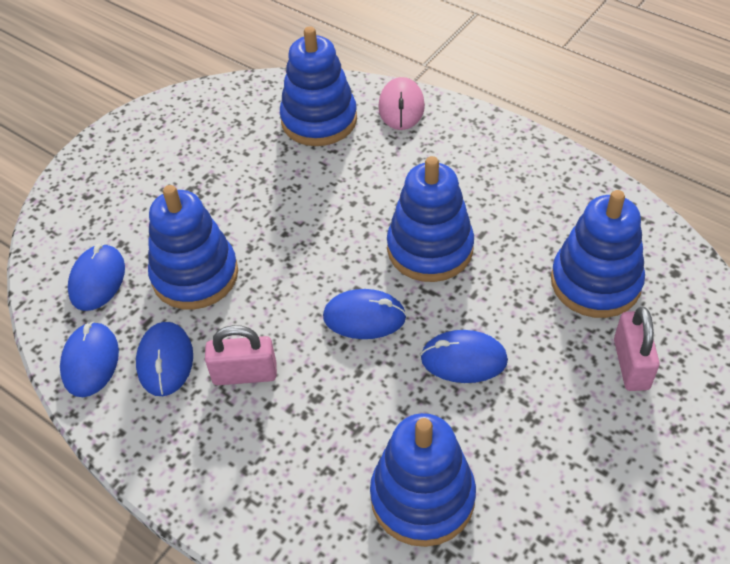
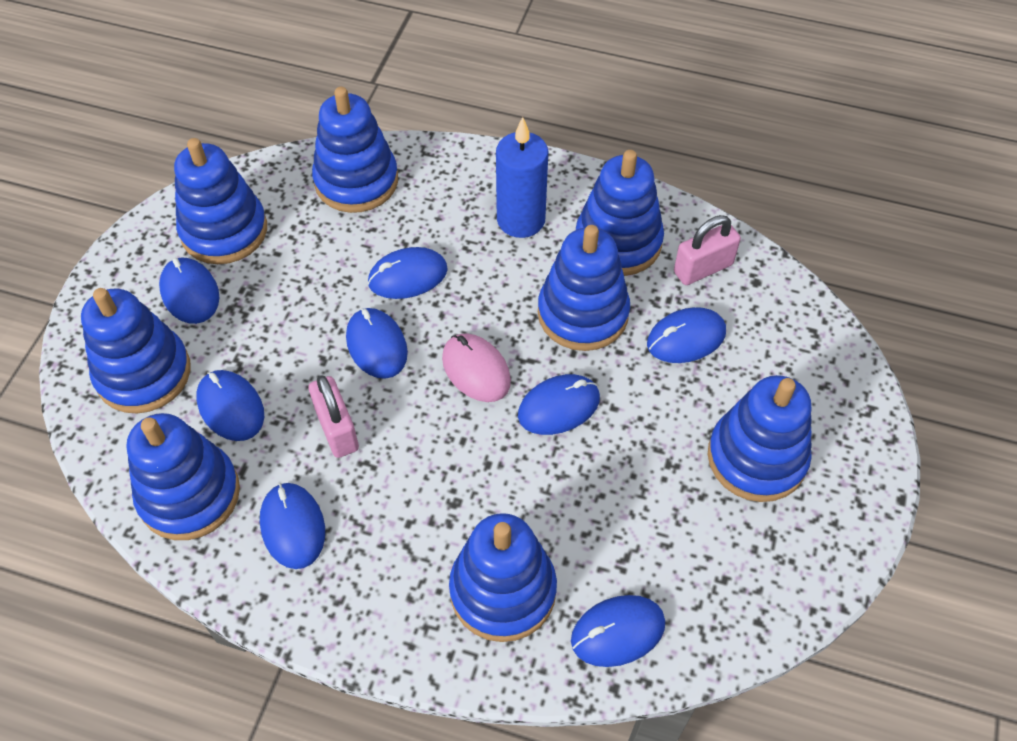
blue candle: 0 -> 1
blue mouse: 5 -> 8
blue stacking toy: 5 -> 8

